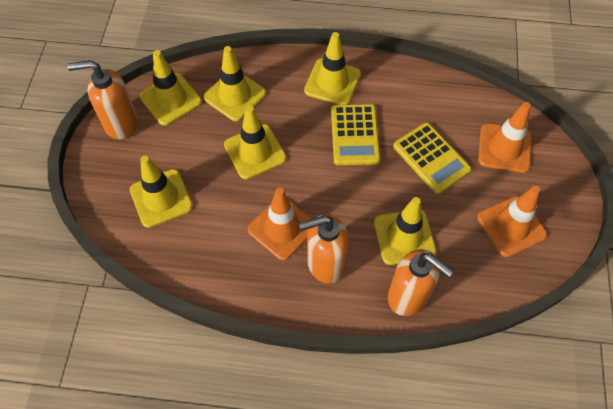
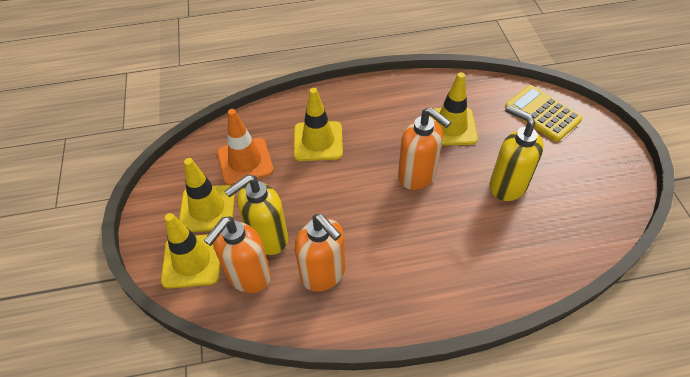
orange traffic cone: 3 -> 1
yellow calculator: 2 -> 1
yellow soap dispenser: 0 -> 2
yellow traffic cone: 6 -> 4

